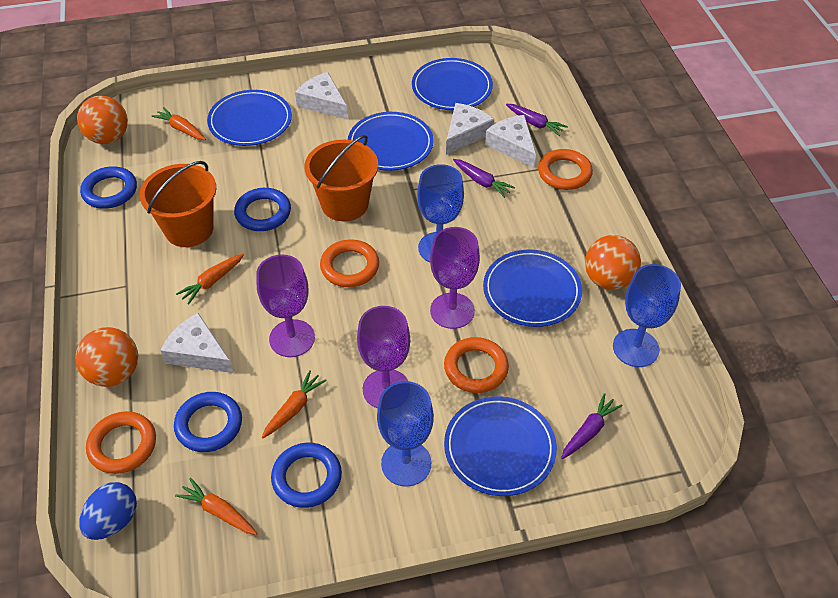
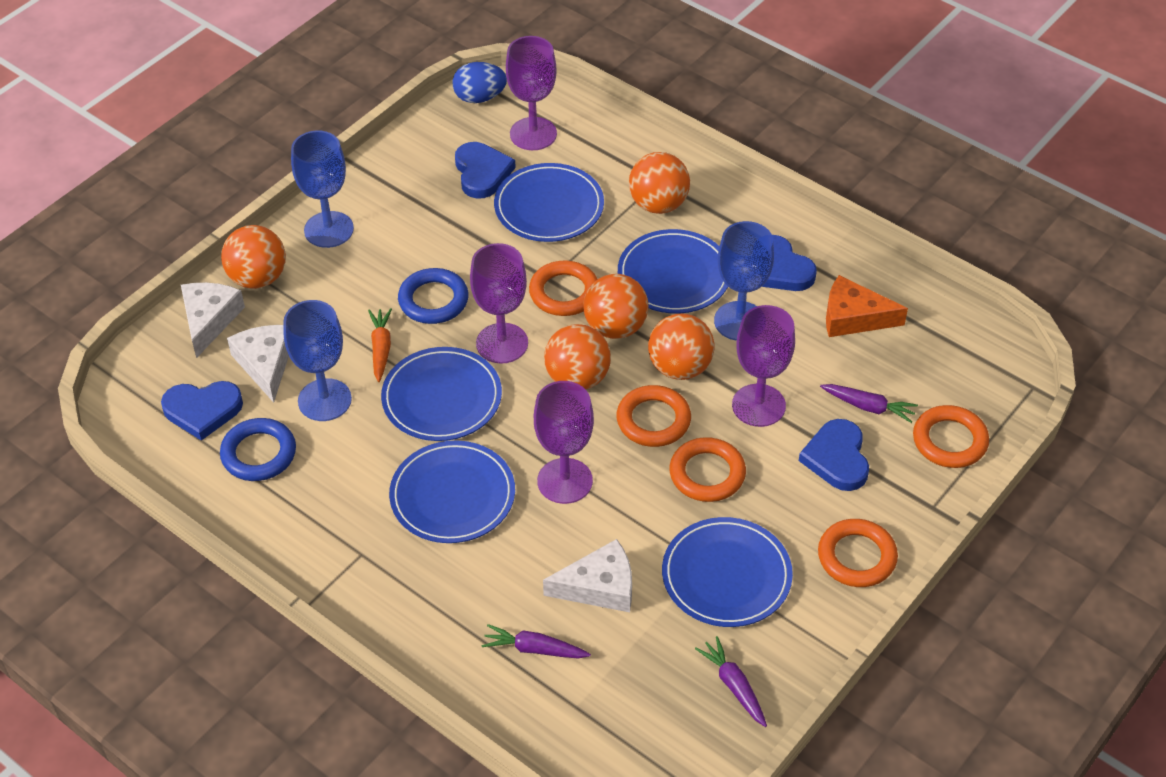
blue heart: 0 -> 4
blue ring: 4 -> 2
orange ball: 3 -> 5
orange bucket: 2 -> 0
orange carrot: 4 -> 1
orange cheese: 0 -> 1
orange ring: 4 -> 5
purple goblet: 3 -> 4
white cheese: 4 -> 3

